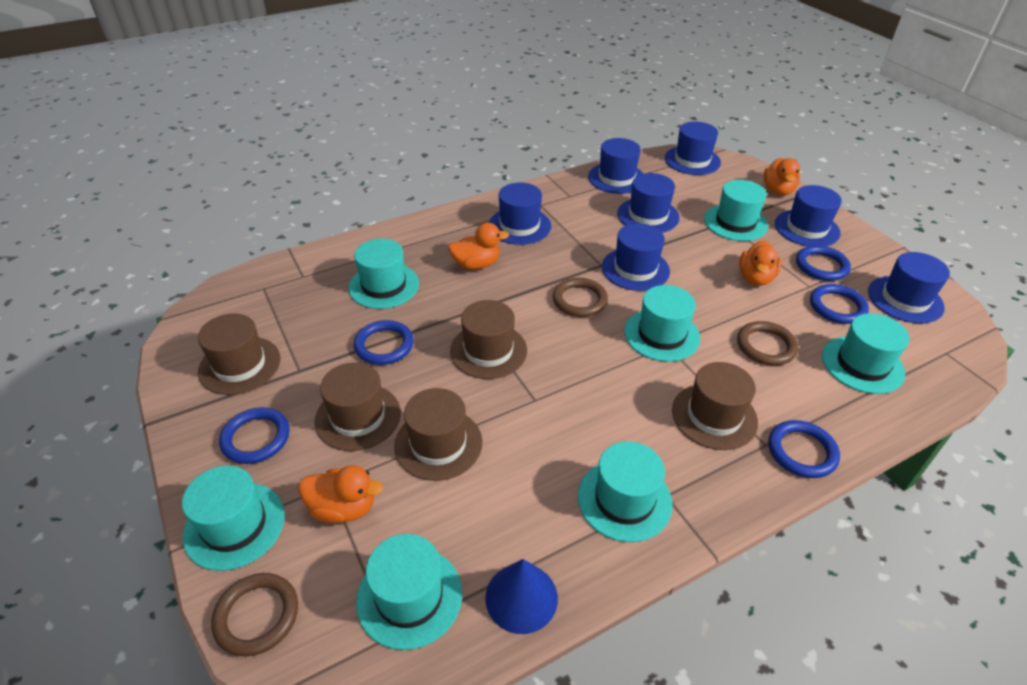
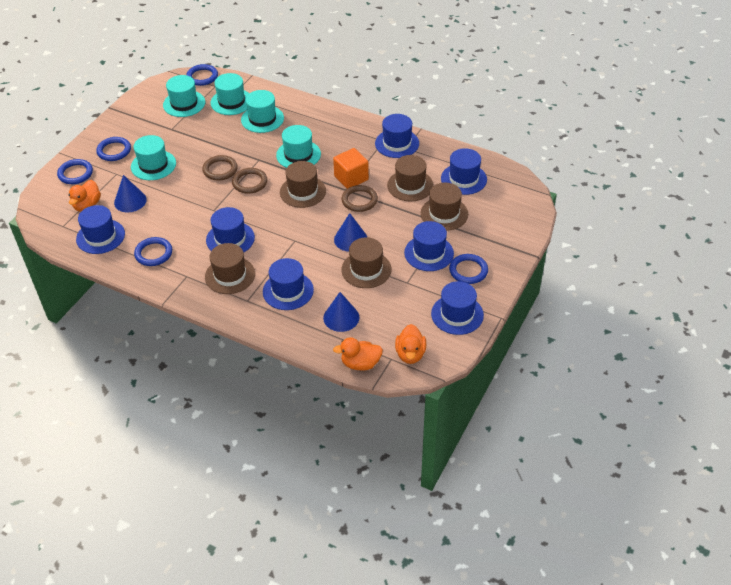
blue cone: 1 -> 3
orange cube: 0 -> 1
orange duck: 4 -> 3
turquoise hat: 7 -> 5

